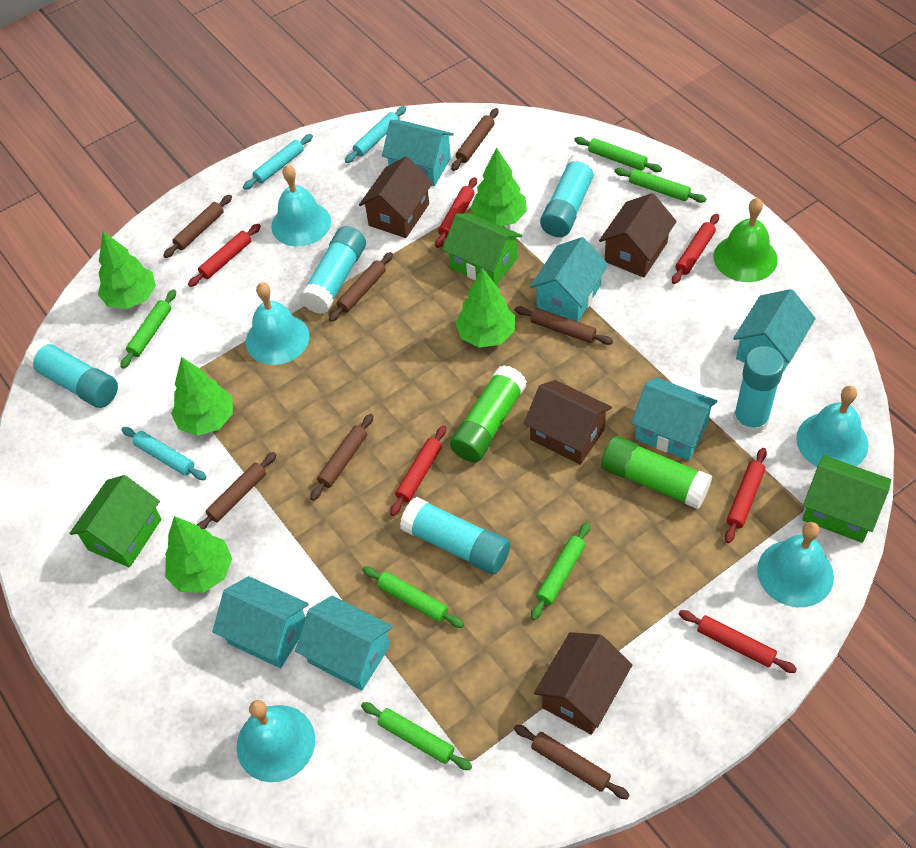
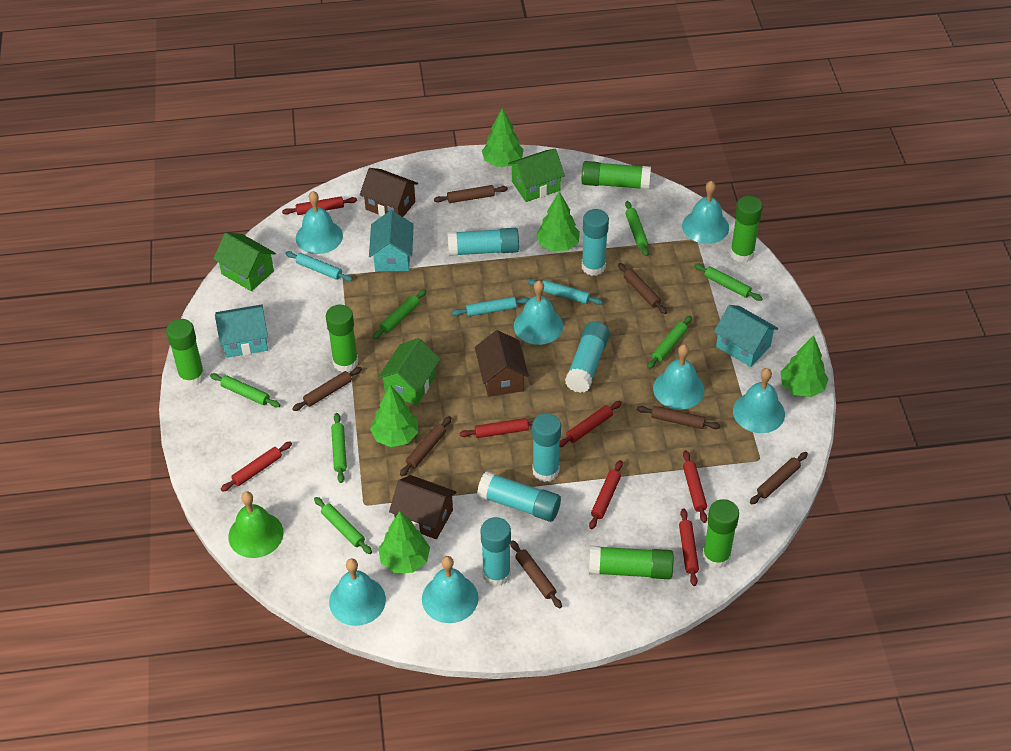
brown house: 4 -> 3
green glue stick: 2 -> 6
green rolling pin: 6 -> 7
red rolling pin: 6 -> 7
turquoise bell: 5 -> 7
turquoise glue stick: 5 -> 6
turquoise house: 6 -> 3

